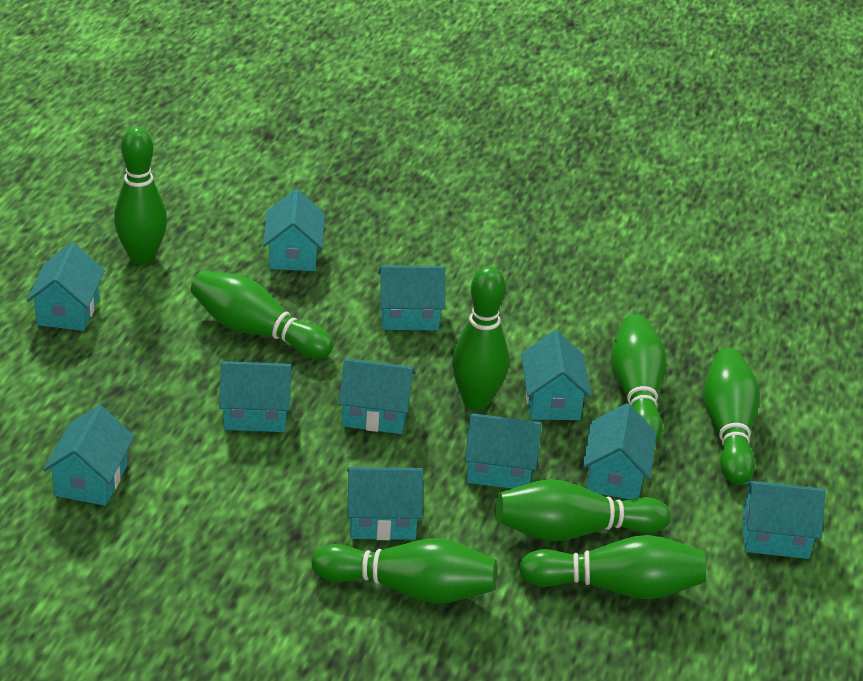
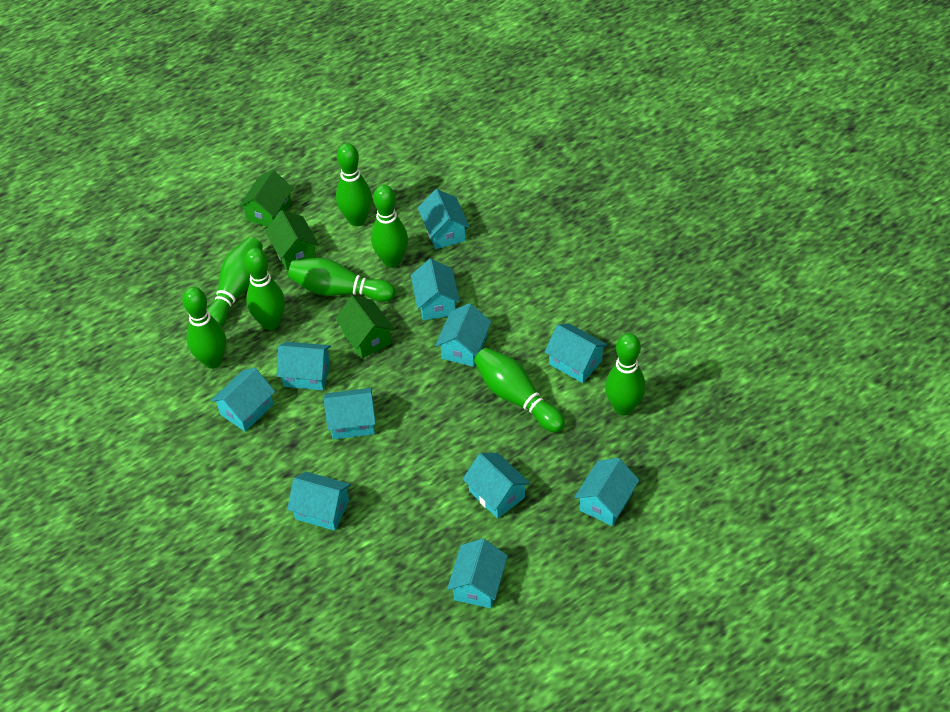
green house: 0 -> 3

